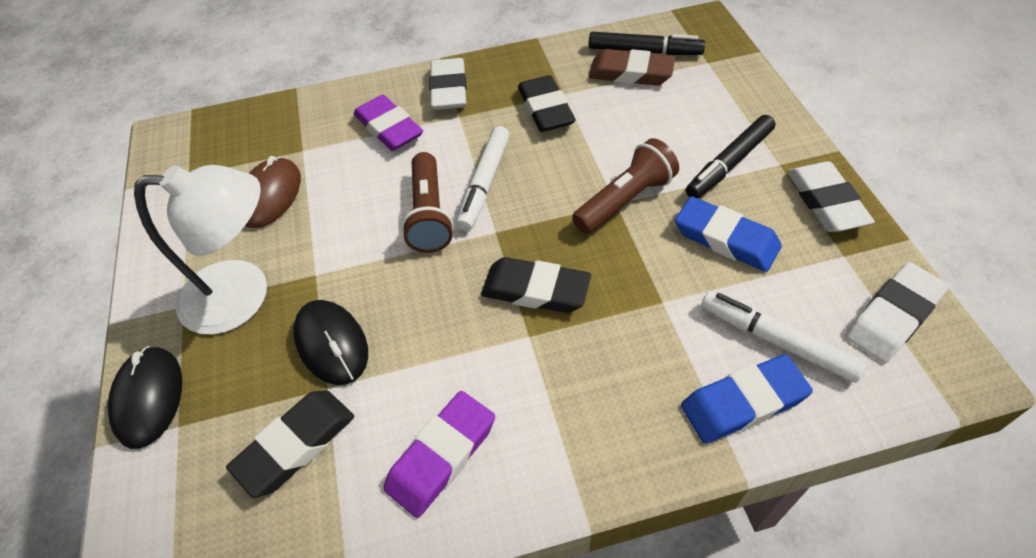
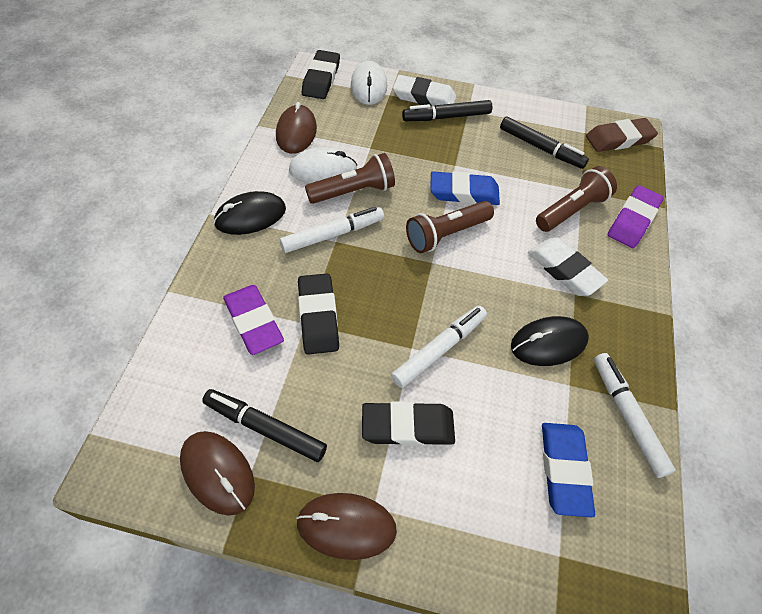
black marker: 2 -> 3
brown flashlight: 2 -> 3
brown mouse: 1 -> 3
white eraser: 3 -> 2
white lamp: 1 -> 0
white marker: 2 -> 3
white mouse: 0 -> 2

